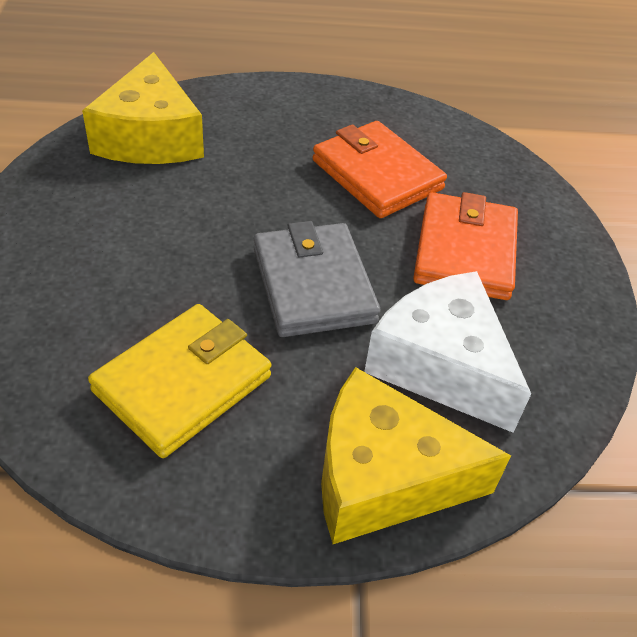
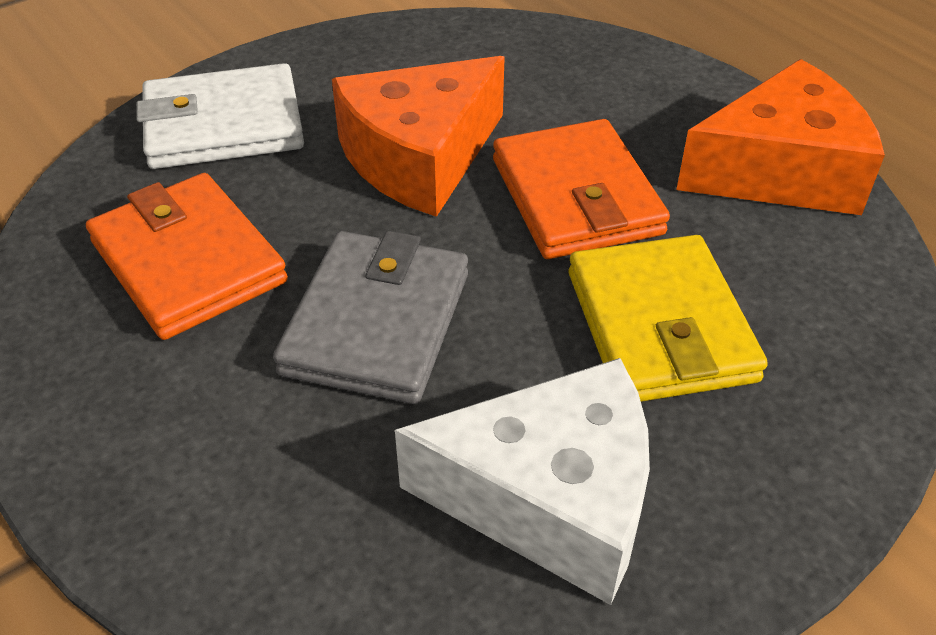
orange cheese: 0 -> 2
white wallet: 0 -> 1
yellow cheese: 2 -> 0

